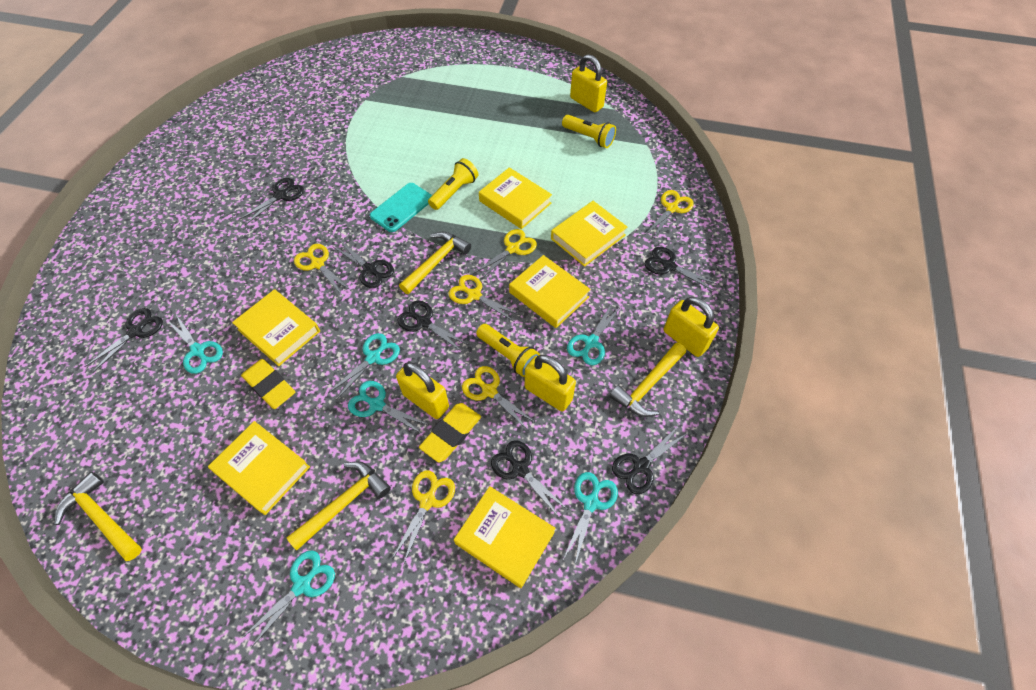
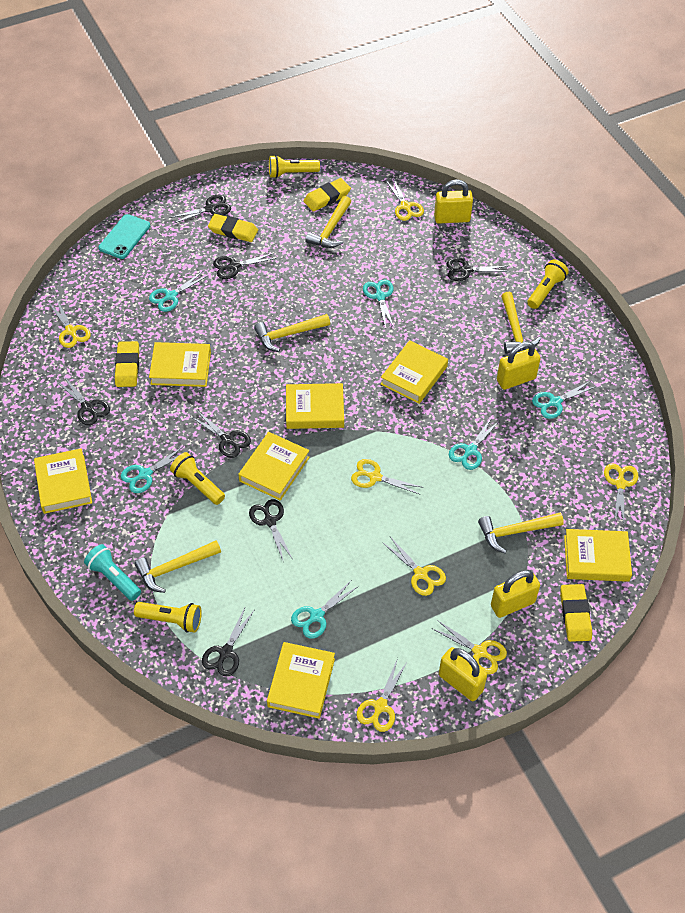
turquoise flashlight: 0 -> 1
yellow book: 6 -> 7
yellow eraser: 2 -> 4
yellow flashlight: 3 -> 4
yellow hammer: 4 -> 5
yellow scissors: 6 -> 7

